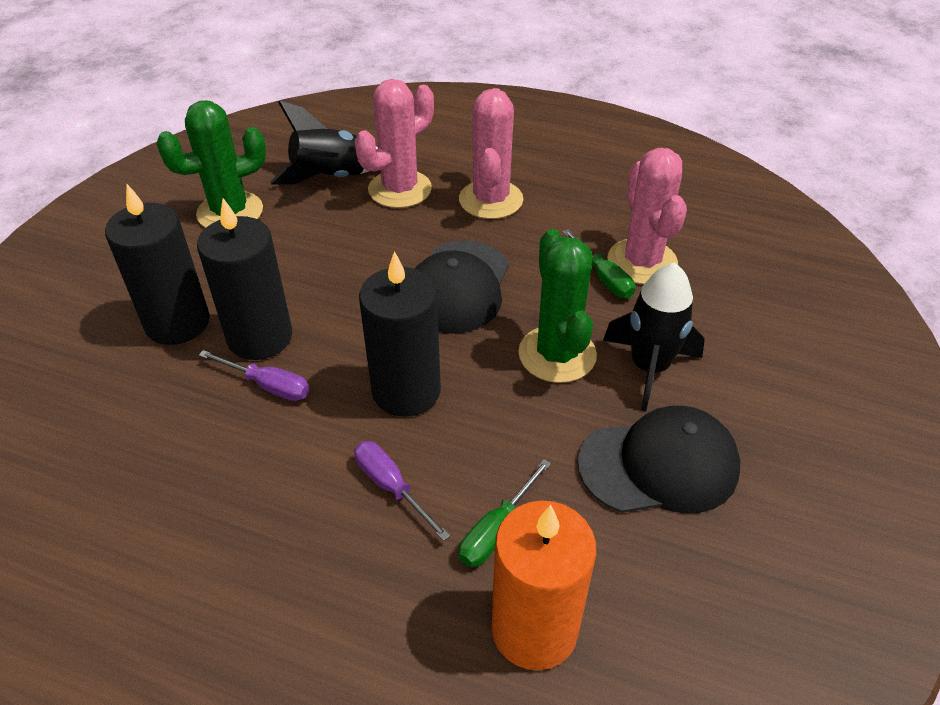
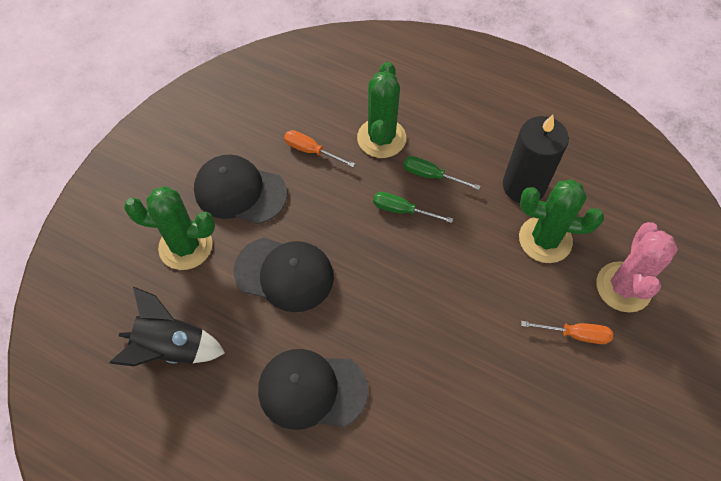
black candle: 3 -> 1
black cap: 2 -> 3
black rocket: 2 -> 1
green cactus: 2 -> 3
orange candle: 1 -> 0
orange screwdriver: 0 -> 2
pink cactus: 3 -> 1
purple screwdriver: 2 -> 0

